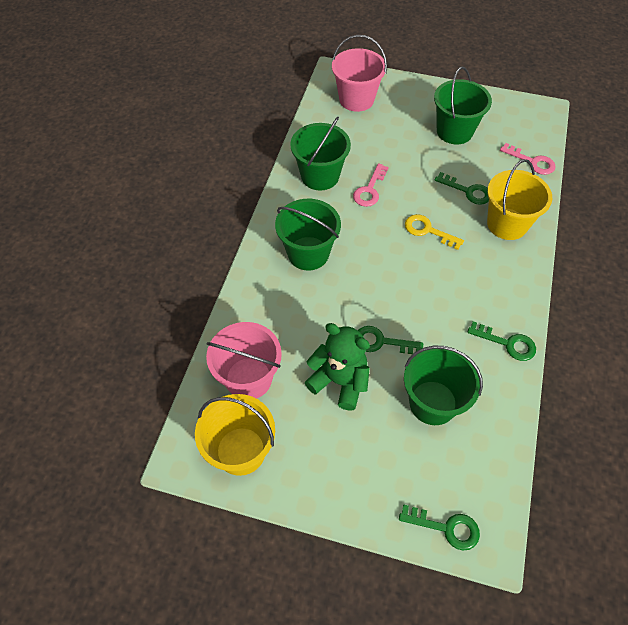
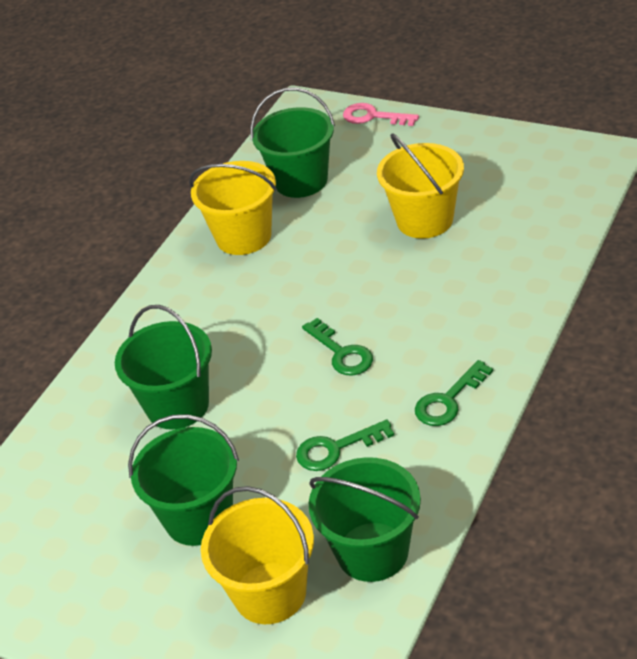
green key: 4 -> 3
green teddy bear: 1 -> 0
pink bucket: 2 -> 0
pink key: 2 -> 1
yellow bucket: 2 -> 3
yellow key: 1 -> 0

